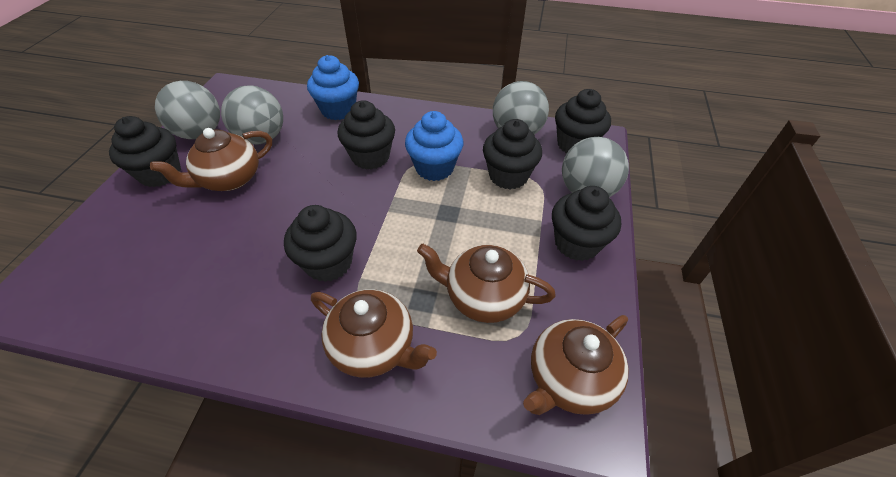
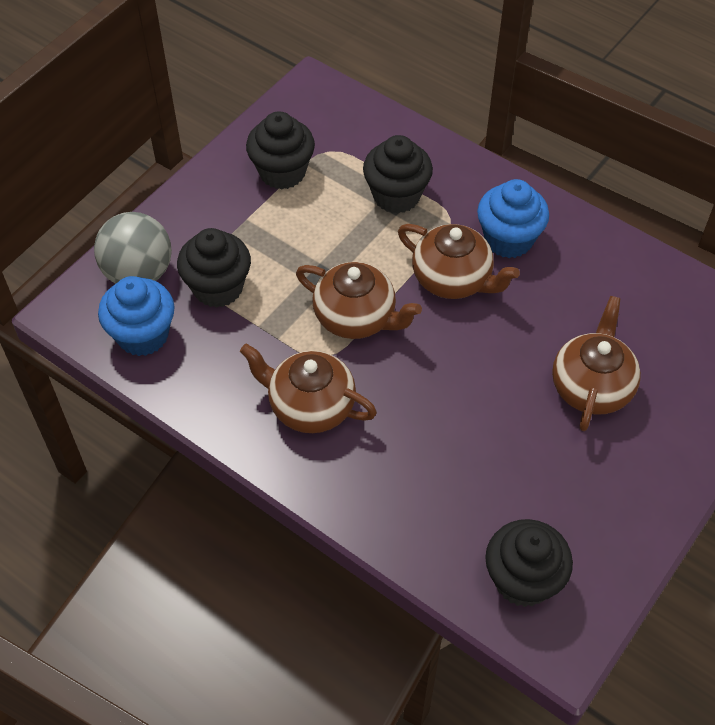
black cupcake: 6 -> 4
grey ball: 4 -> 1

